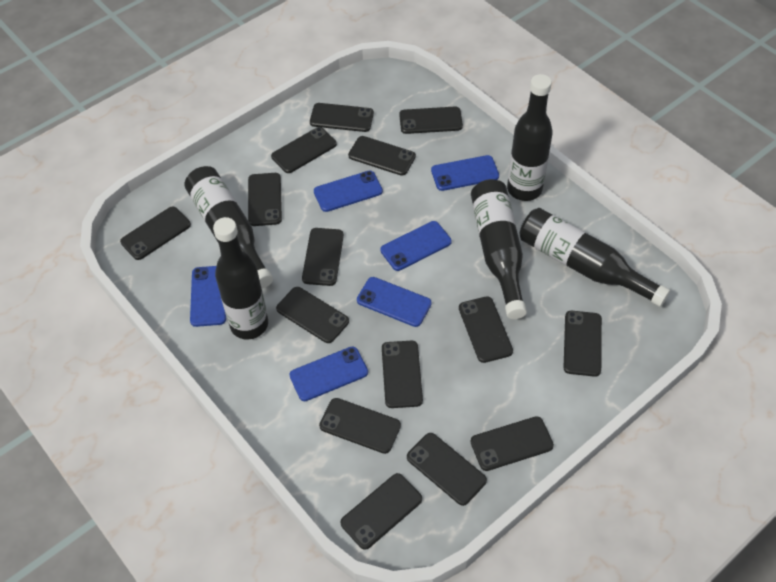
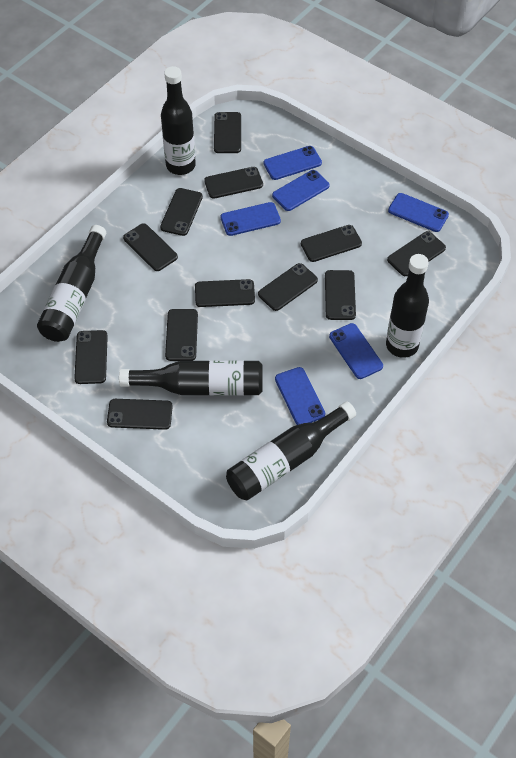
black phone: 15 -> 12

